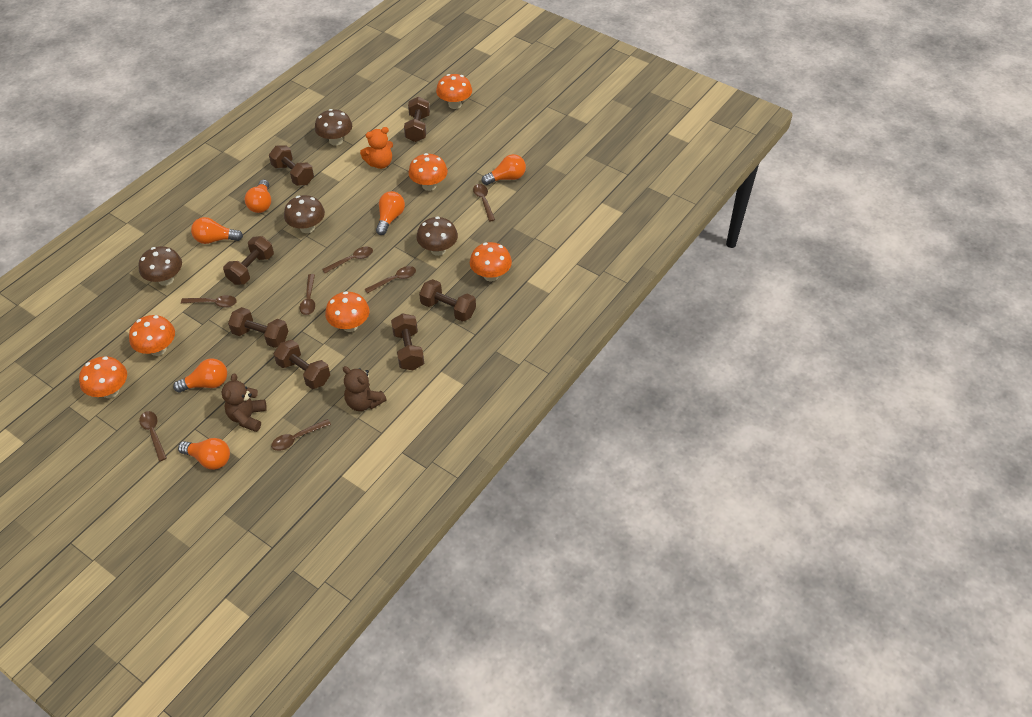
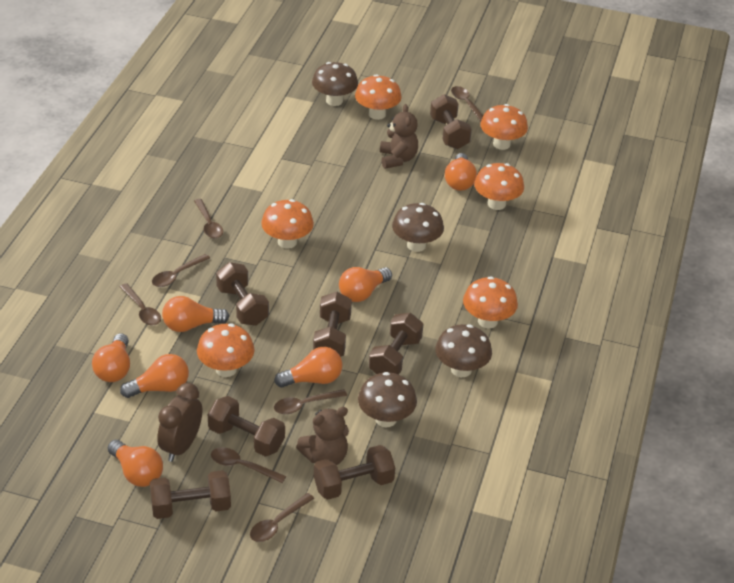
brown clock: 0 -> 1
orange light bulb: 6 -> 7
orange teddy bear: 1 -> 0

